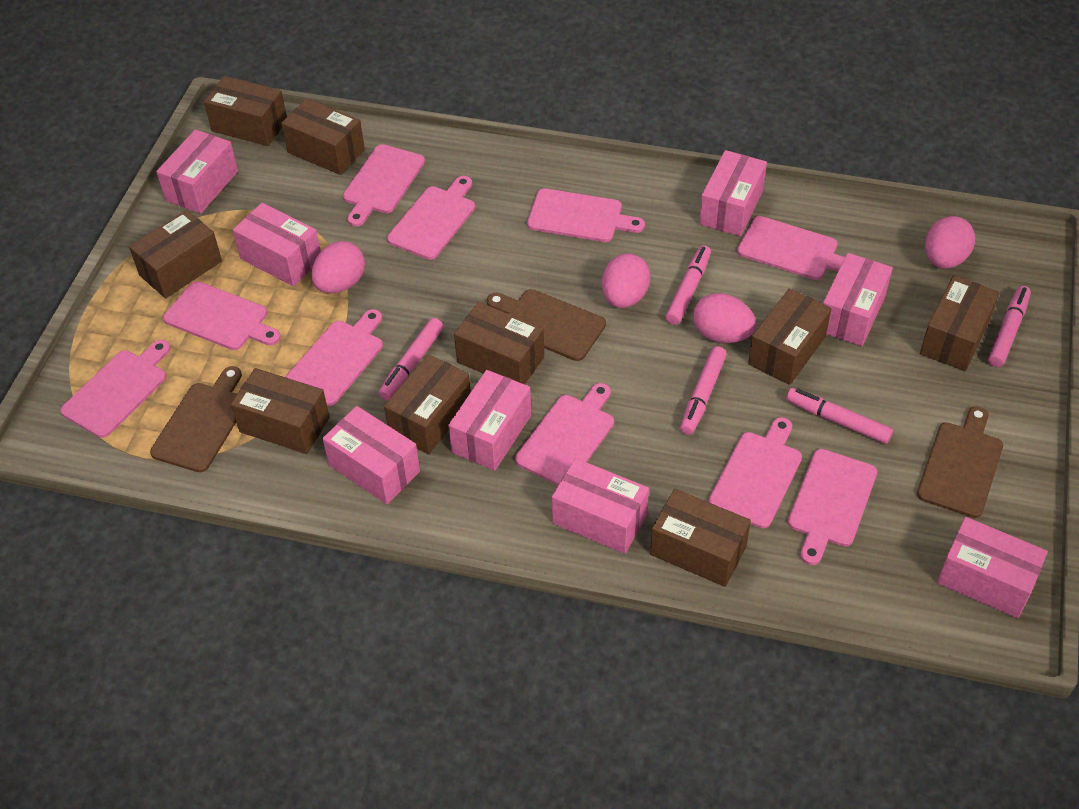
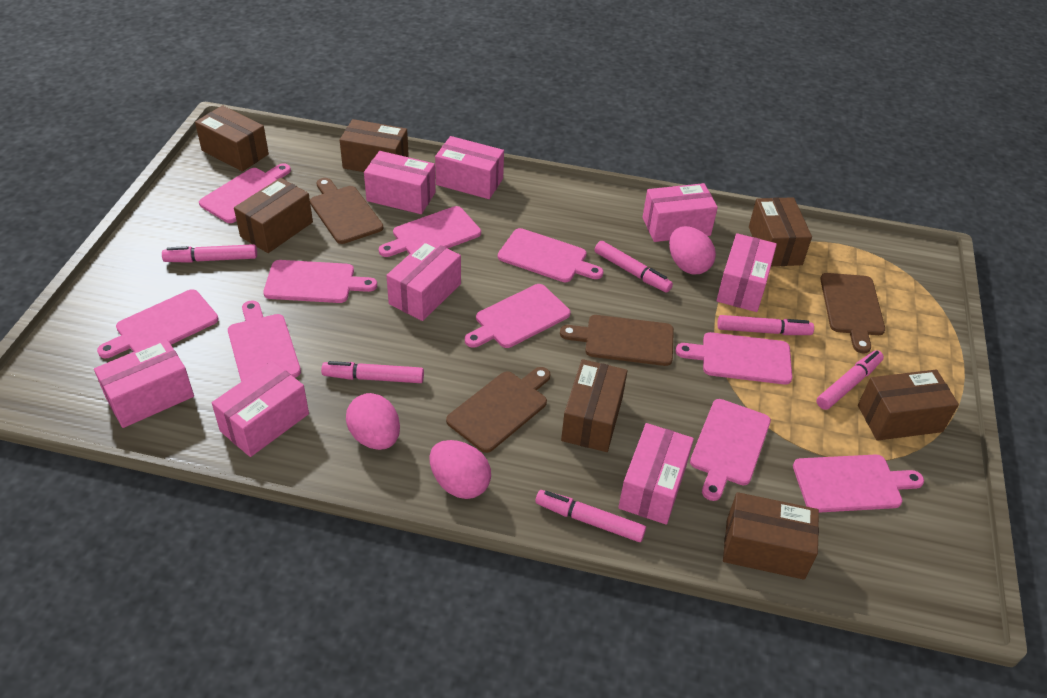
brown box: 9 -> 7
brown cutting board: 3 -> 4
pink egg: 4 -> 3
pink marker: 5 -> 6

